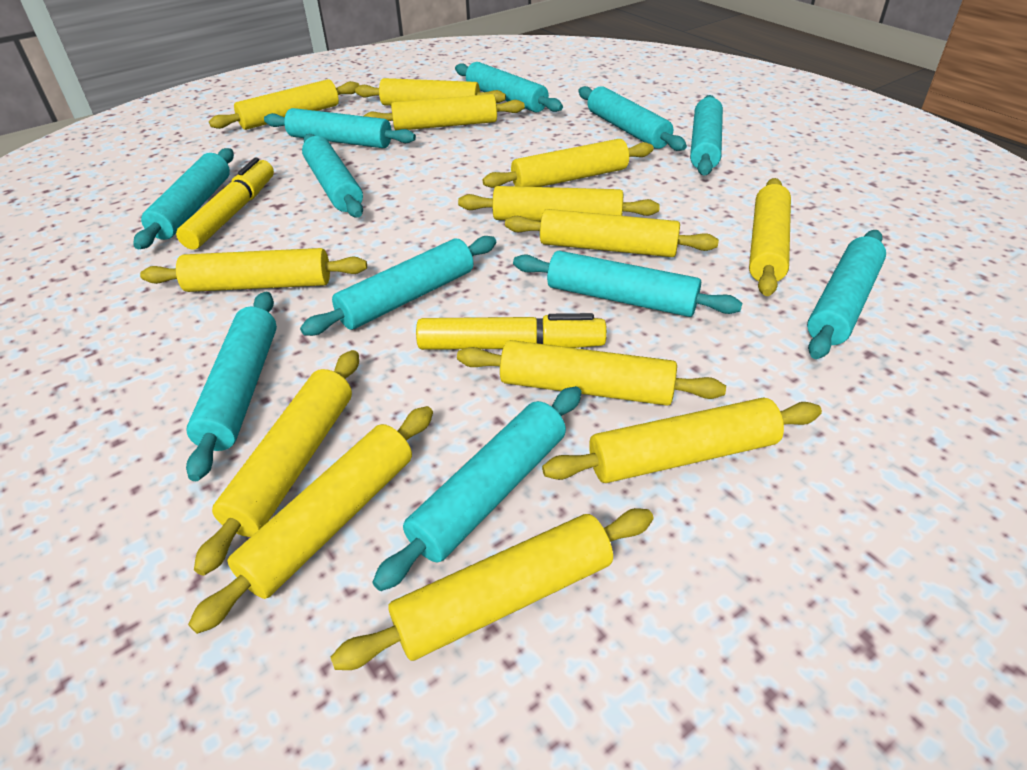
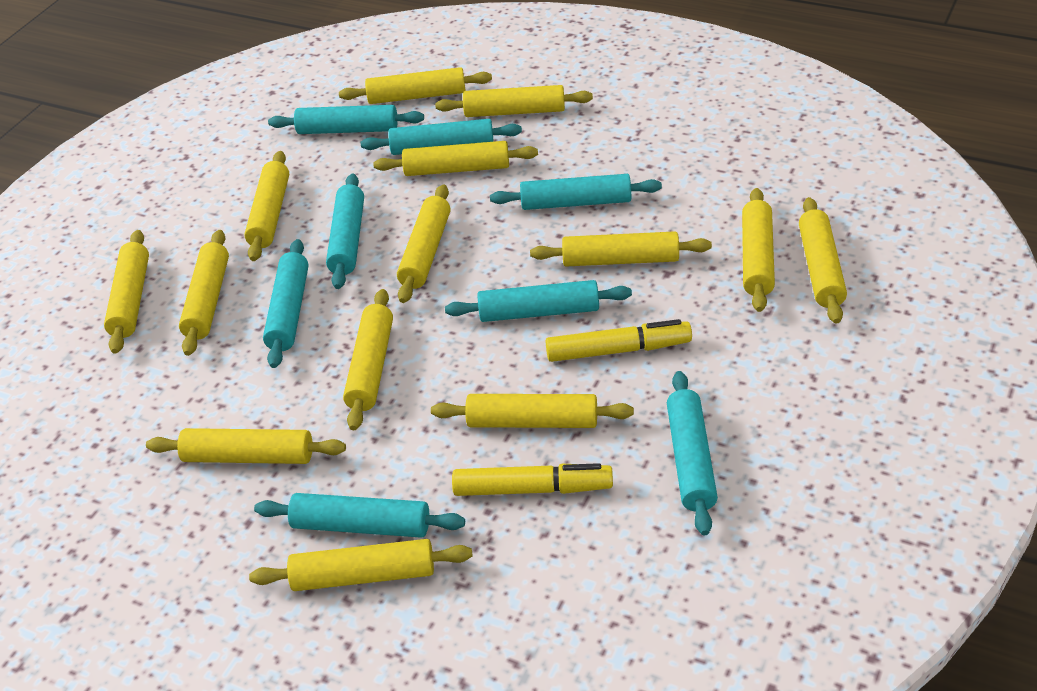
turquoise rolling pin: 11 -> 8
yellow rolling pin: 13 -> 14

